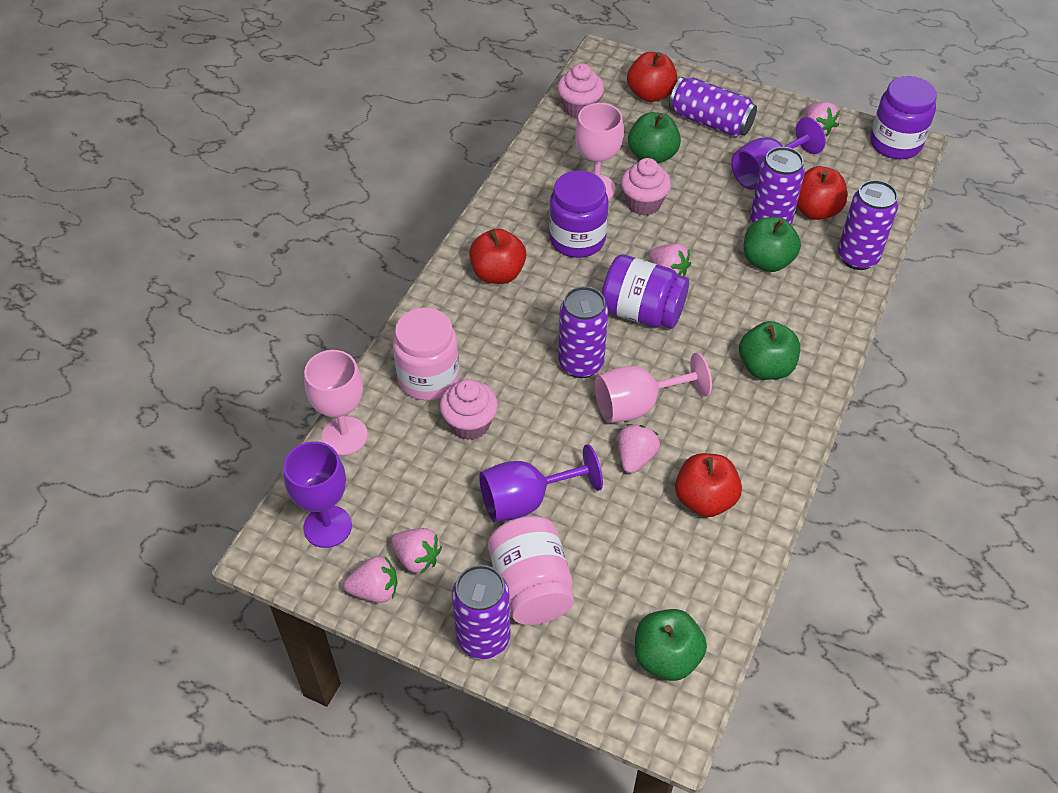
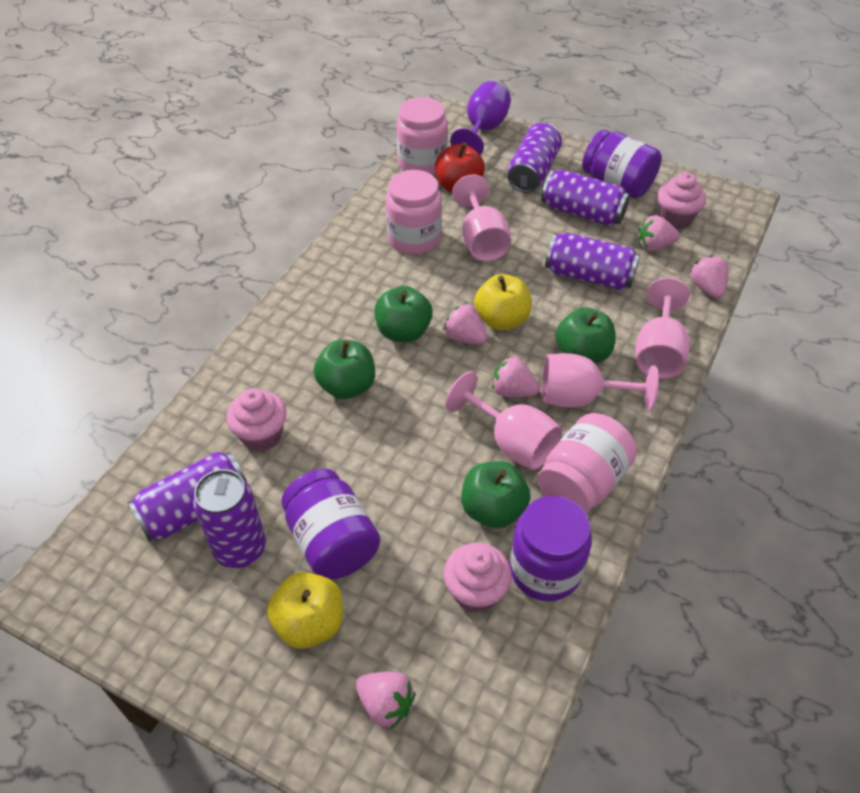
pink goblet: 3 -> 4
pink jar: 2 -> 3
purple goblet: 3 -> 1
red apple: 4 -> 1
yellow apple: 0 -> 2

